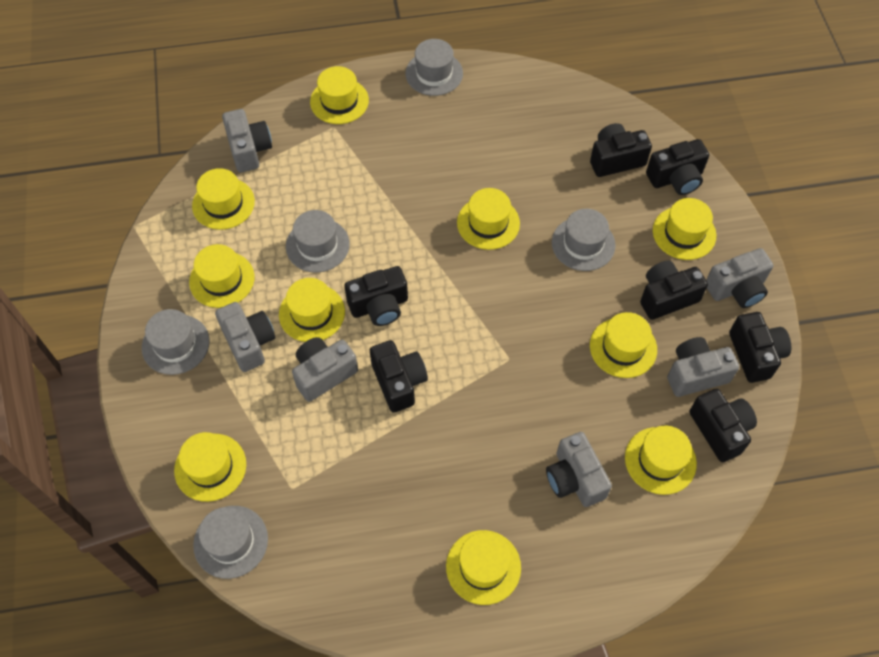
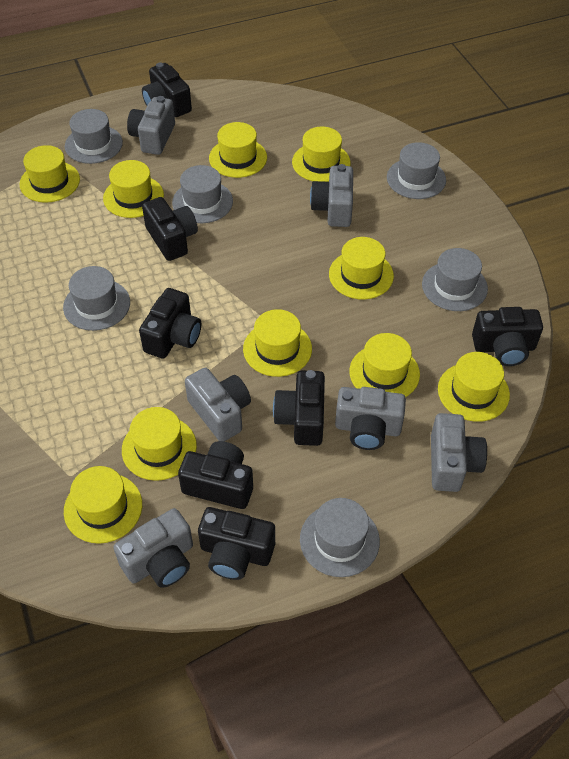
grey hat: 5 -> 6

